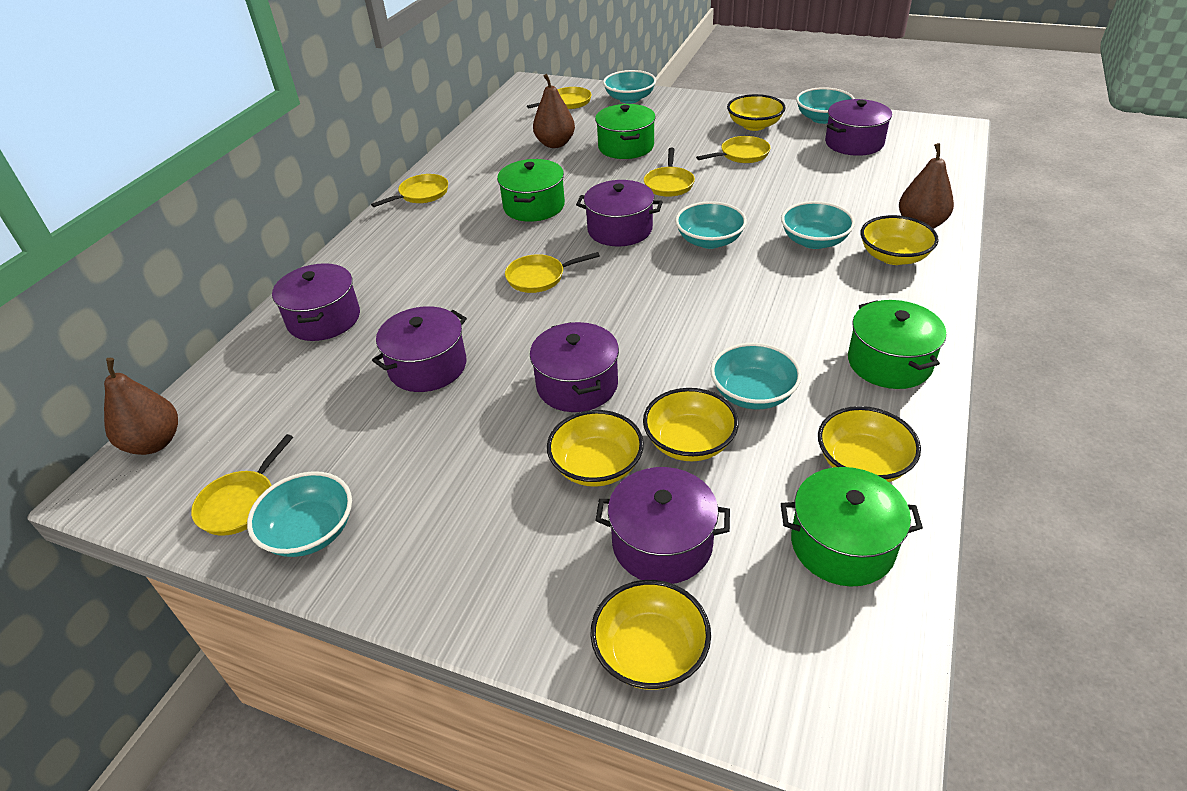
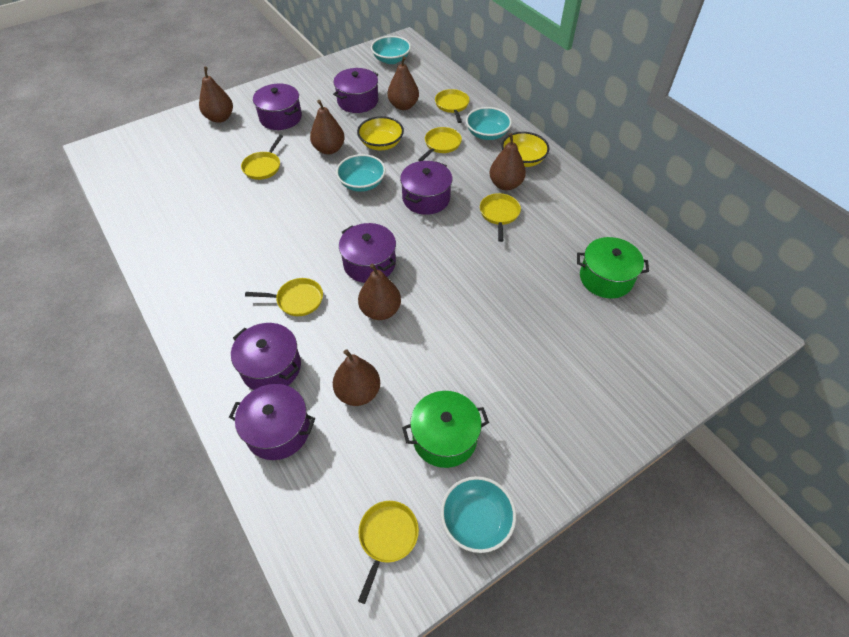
brown pear: 3 -> 6
green pot: 4 -> 2
turquoise bowl: 6 -> 4
yellow bowl: 6 -> 2

